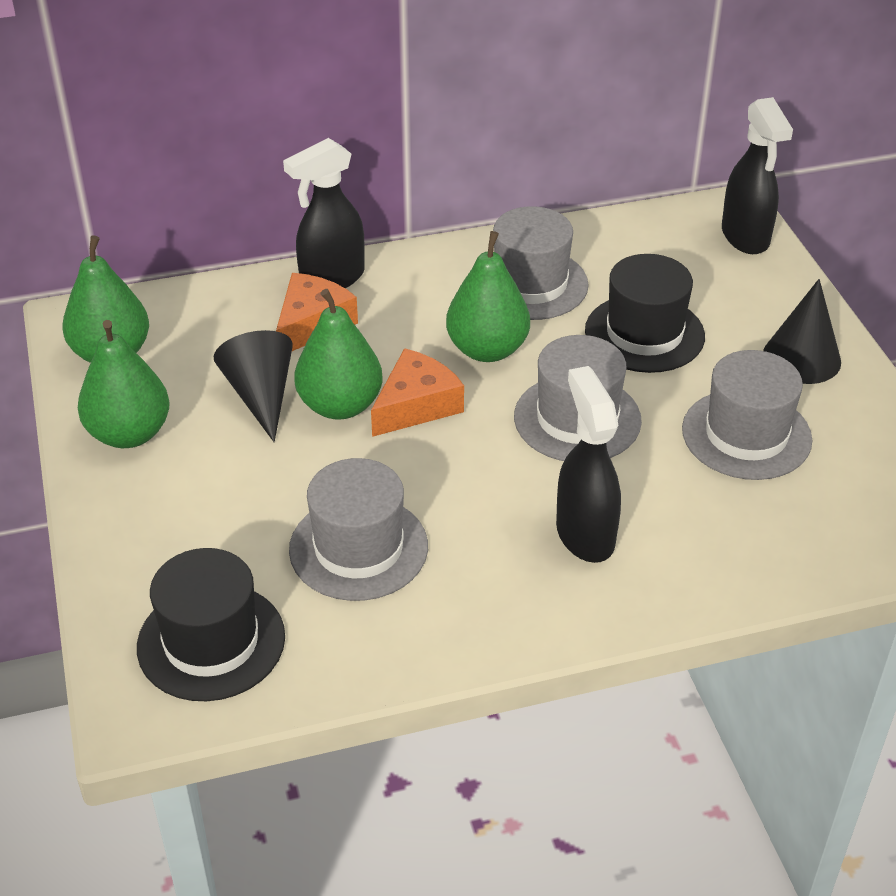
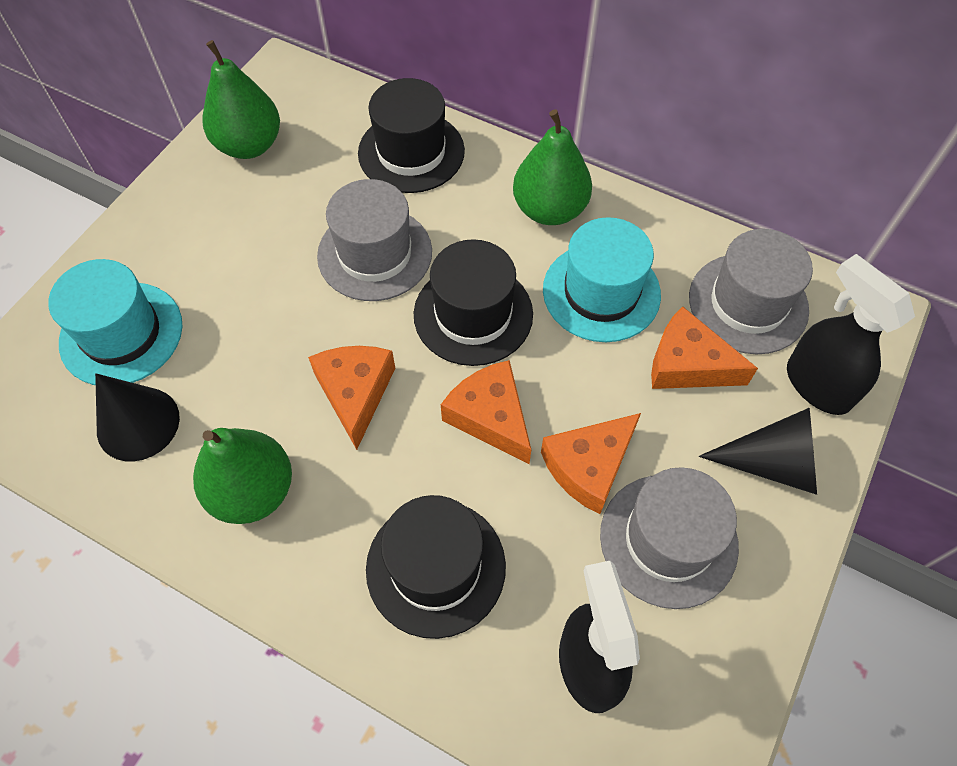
black hat: 2 -> 3
black spray bottle: 3 -> 2
green pear: 4 -> 3
grey hat: 4 -> 3
orange cheese: 2 -> 4
turquoise hat: 0 -> 2

